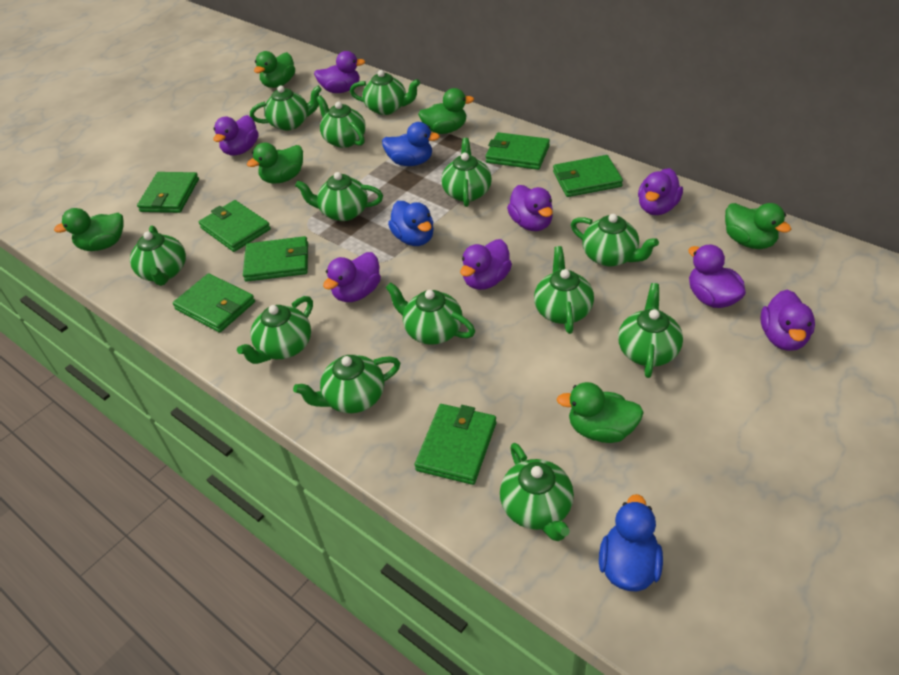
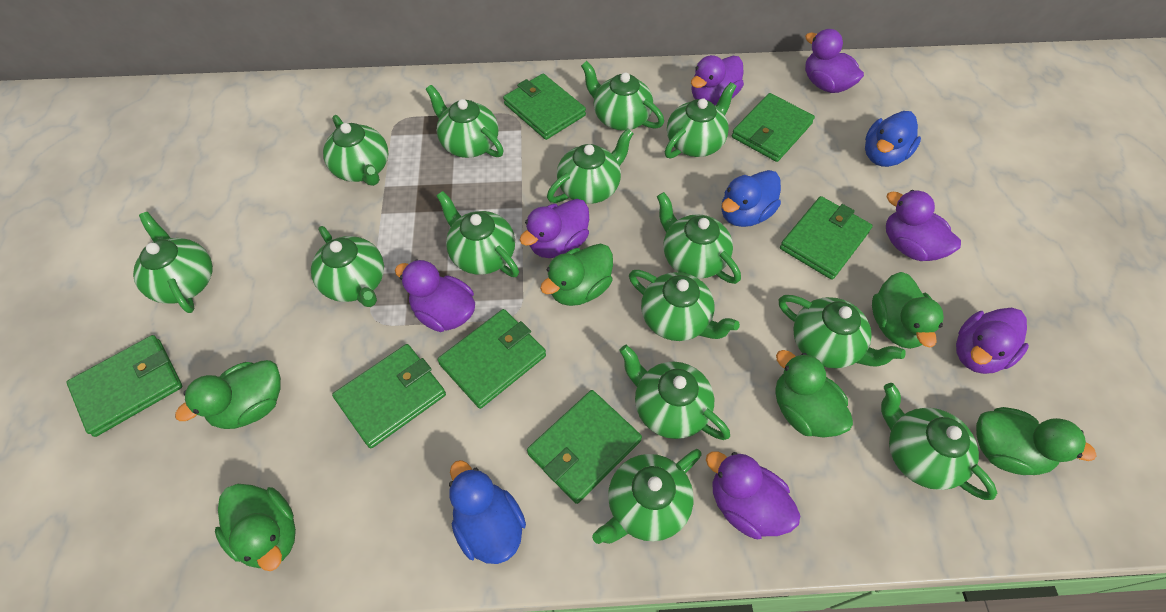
green teapot: 13 -> 14
purple duck: 8 -> 7

